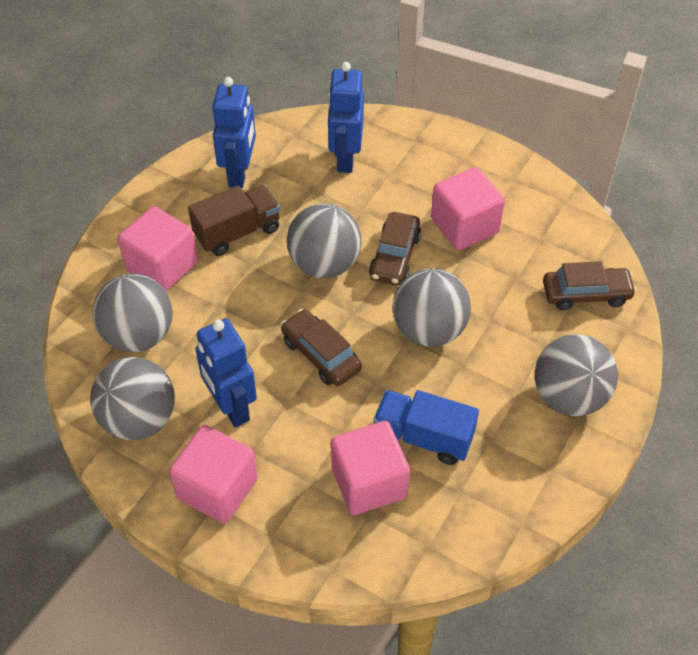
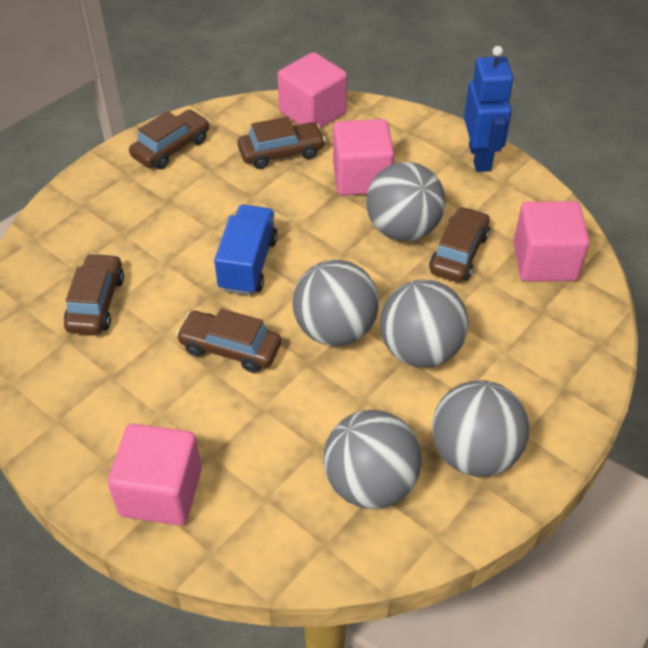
blue robot: 3 -> 1
brown car: 3 -> 5
brown truck: 1 -> 0

